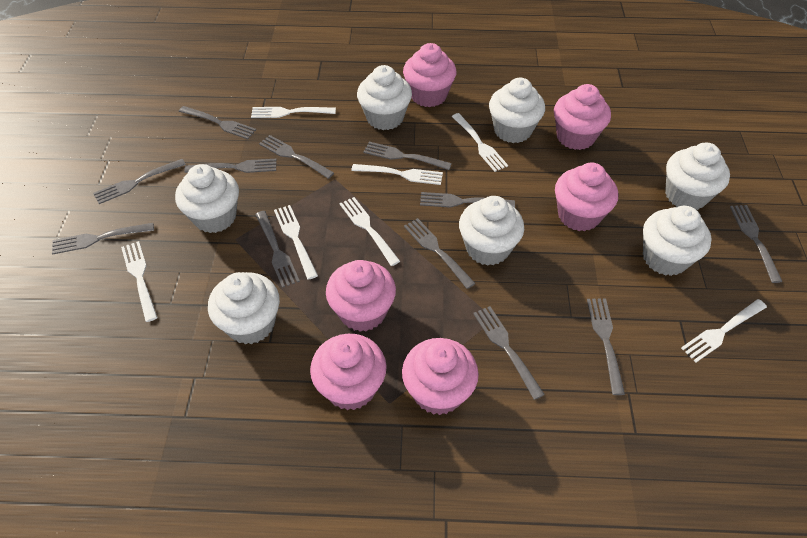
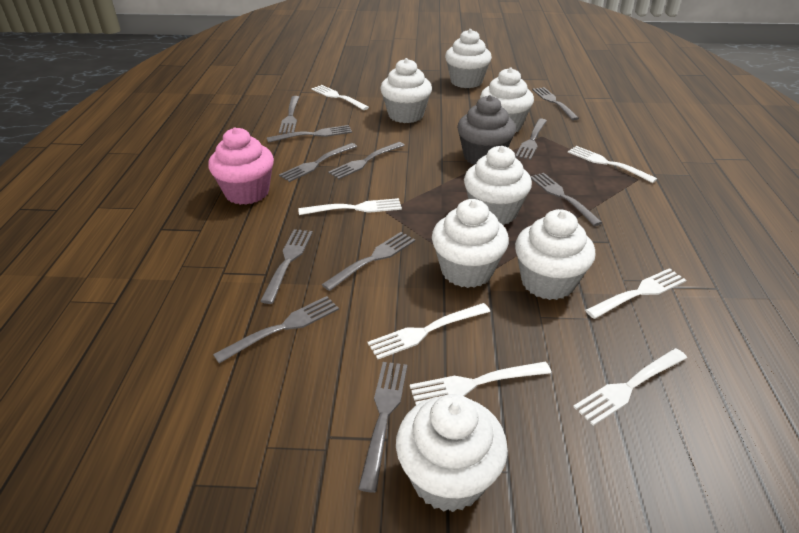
grey cupcake: 0 -> 1
grey fork: 12 -> 11
pink cupcake: 6 -> 1

